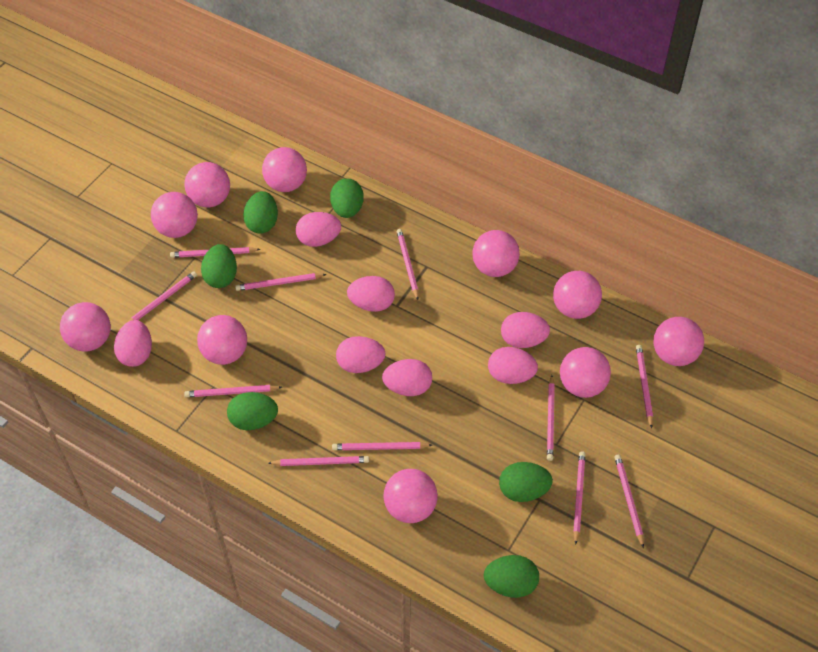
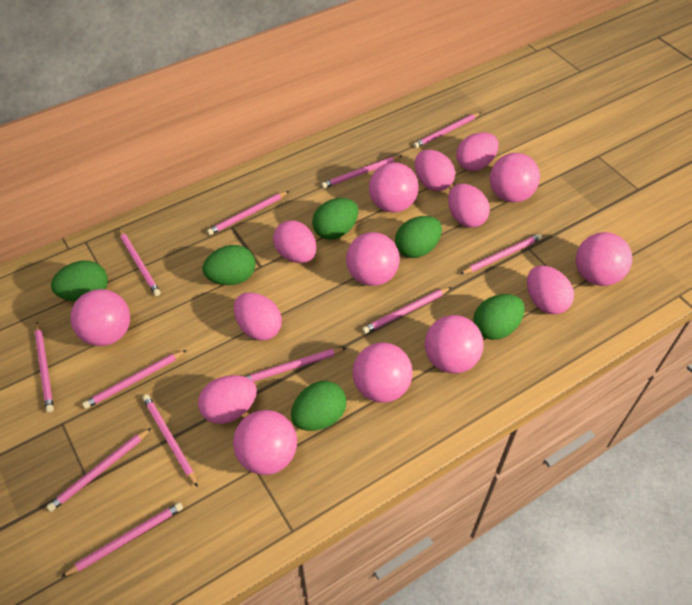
pink ball: 10 -> 8
pink pencil: 11 -> 12

